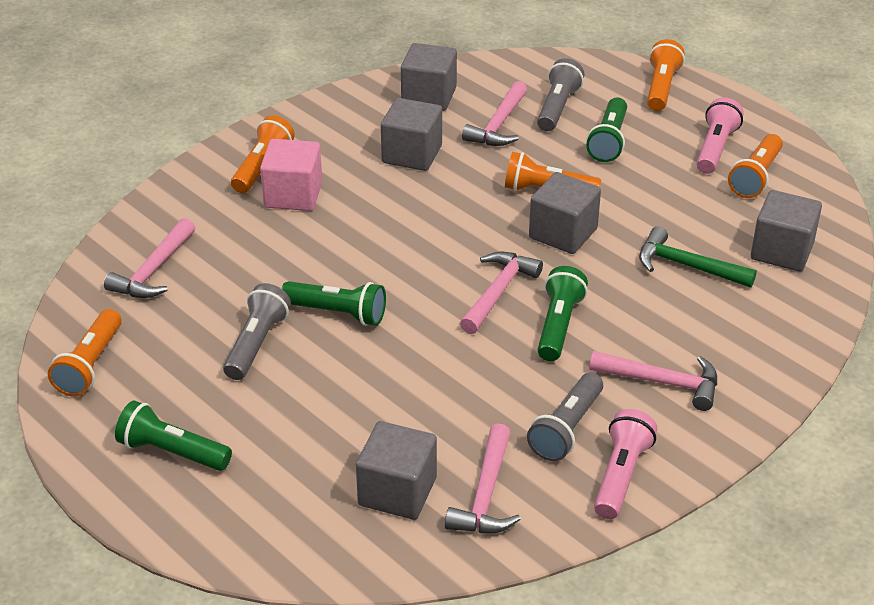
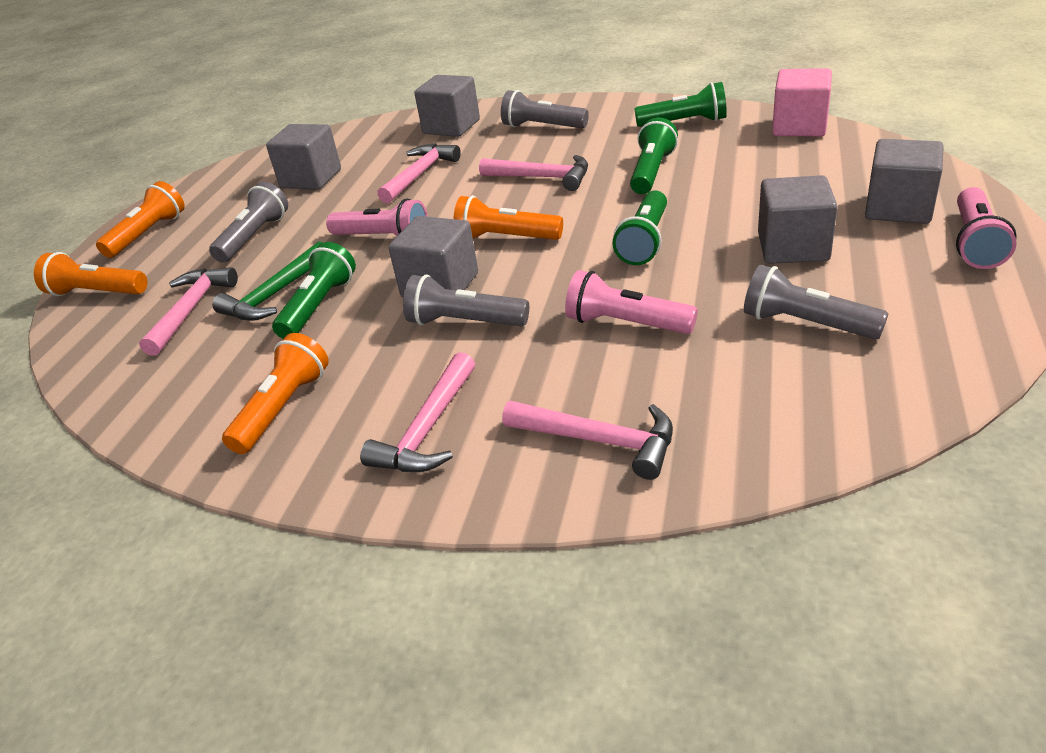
grey flashlight: 3 -> 4
orange flashlight: 5 -> 4
pink flashlight: 2 -> 3

